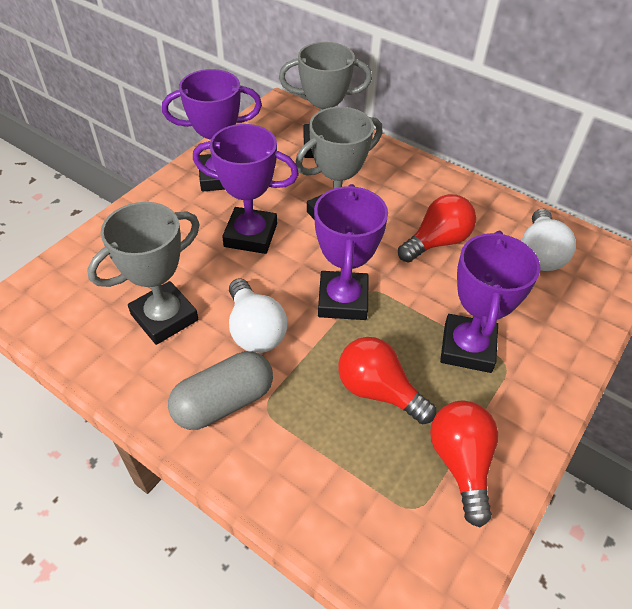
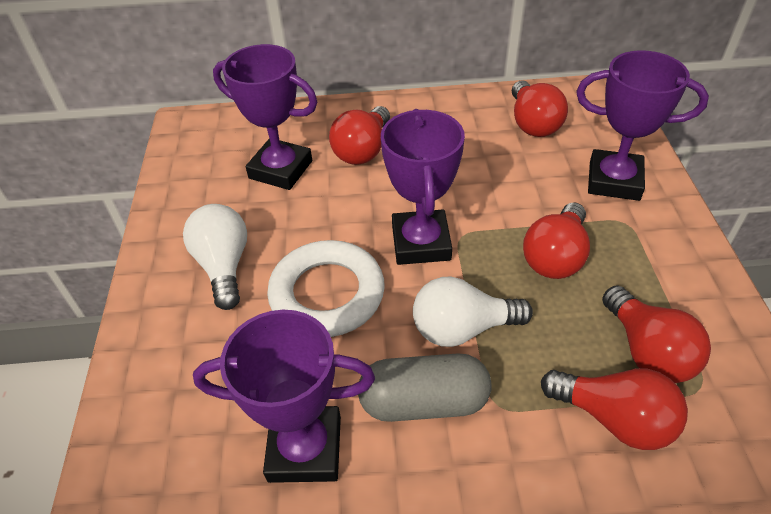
grey trophy: 3 -> 0
red light bulb: 3 -> 5
white ring: 0 -> 1

